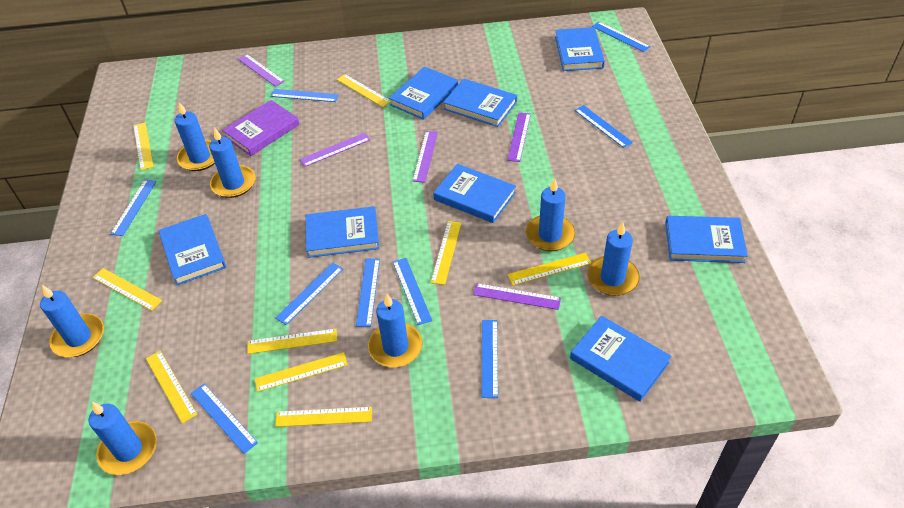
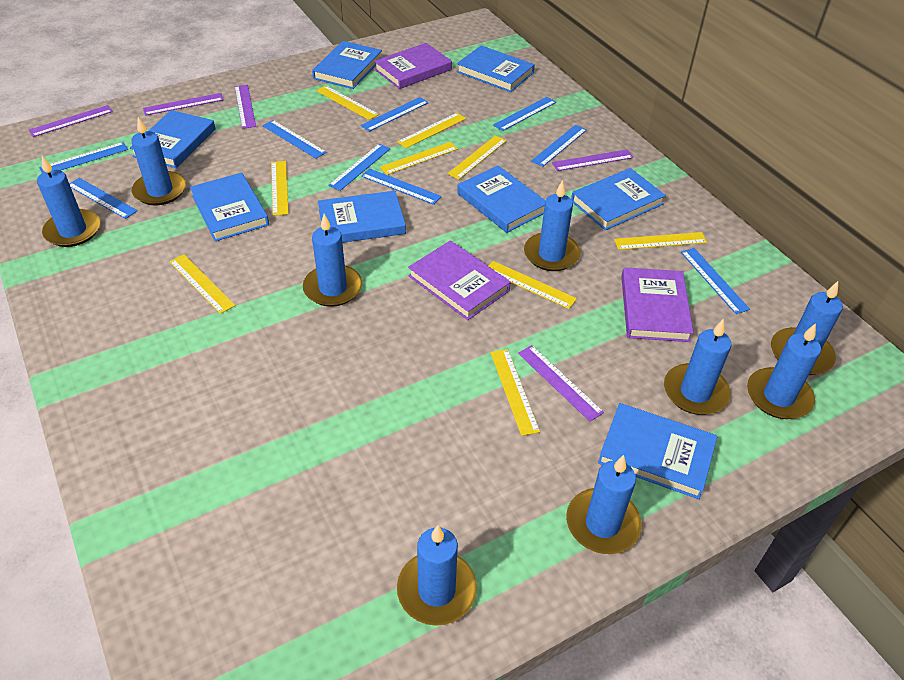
blue candle: 7 -> 9
purple book: 1 -> 3

